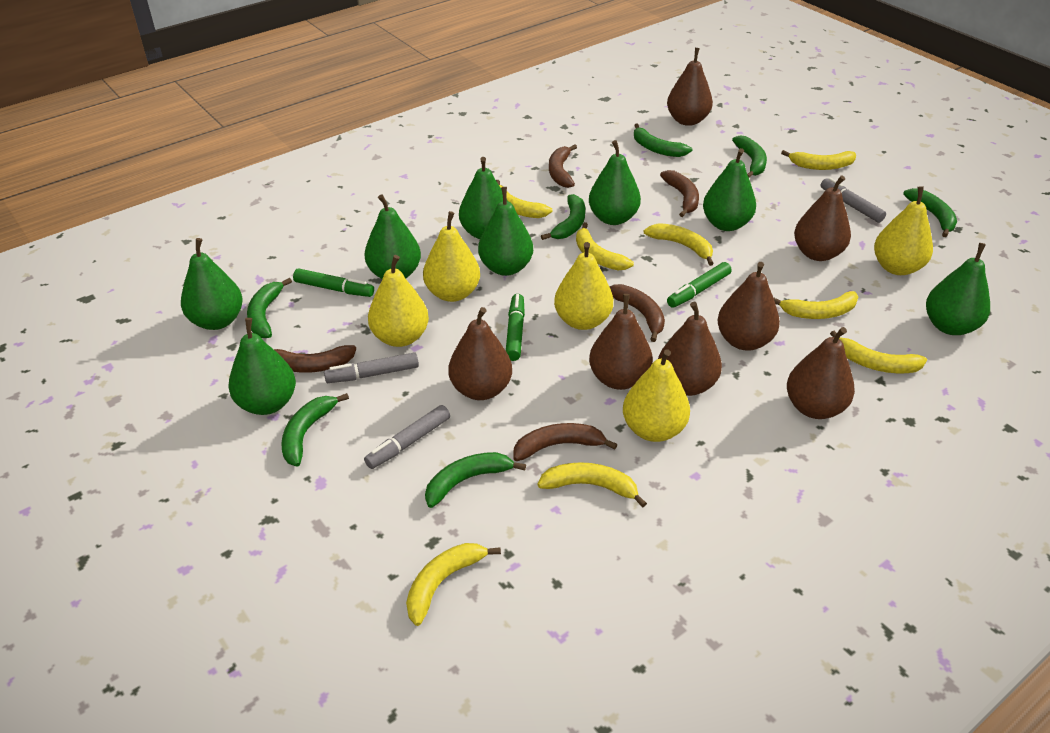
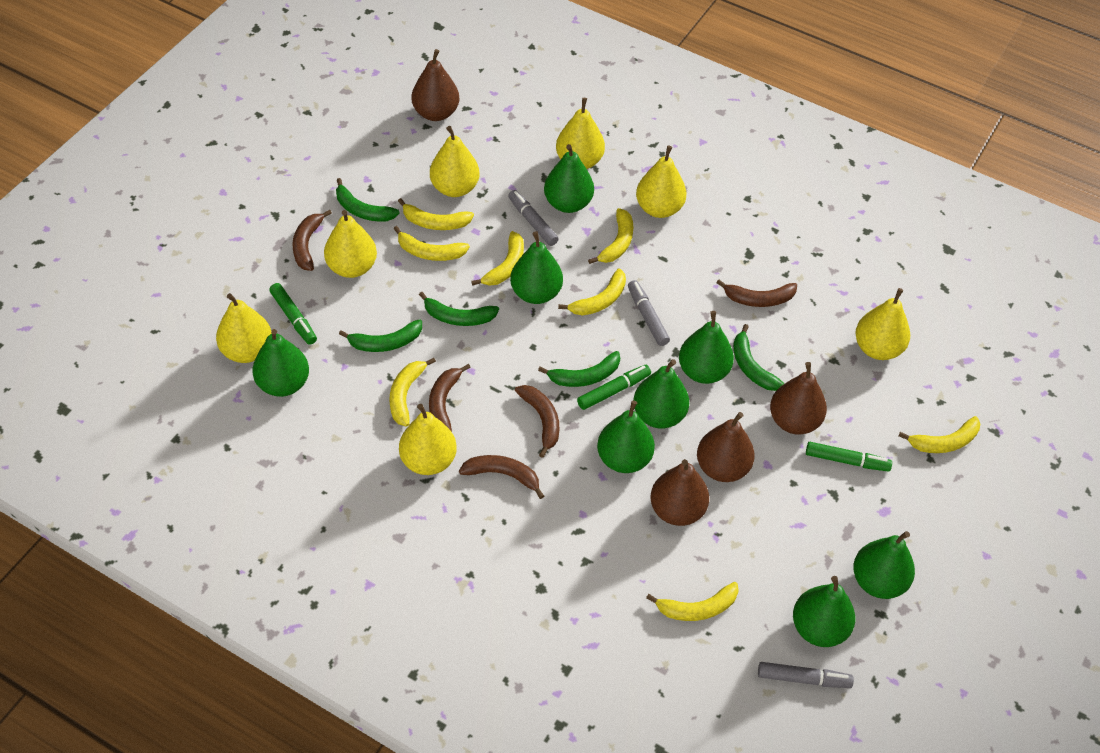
brown pear: 7 -> 4
green banana: 7 -> 5
yellow pear: 5 -> 7

